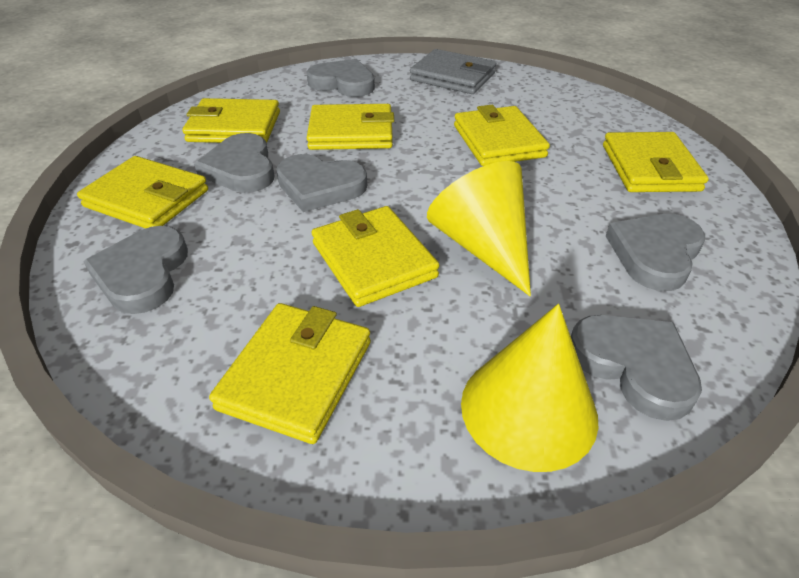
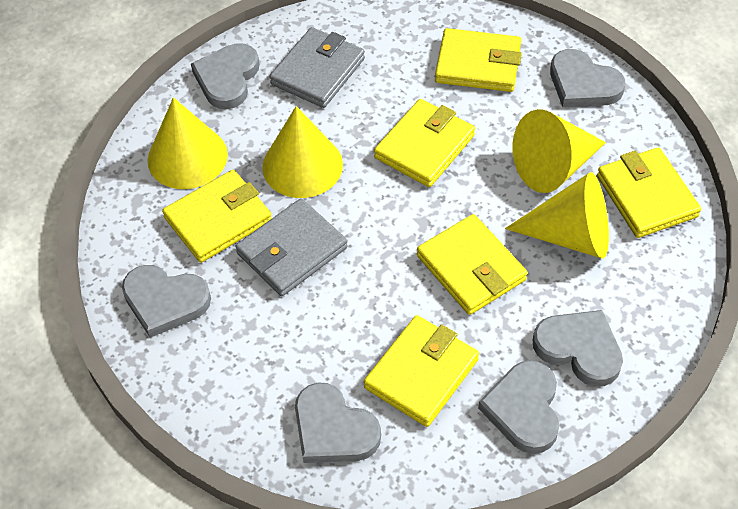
grey wallet: 1 -> 2
yellow cone: 2 -> 4
yellow wallet: 7 -> 6

